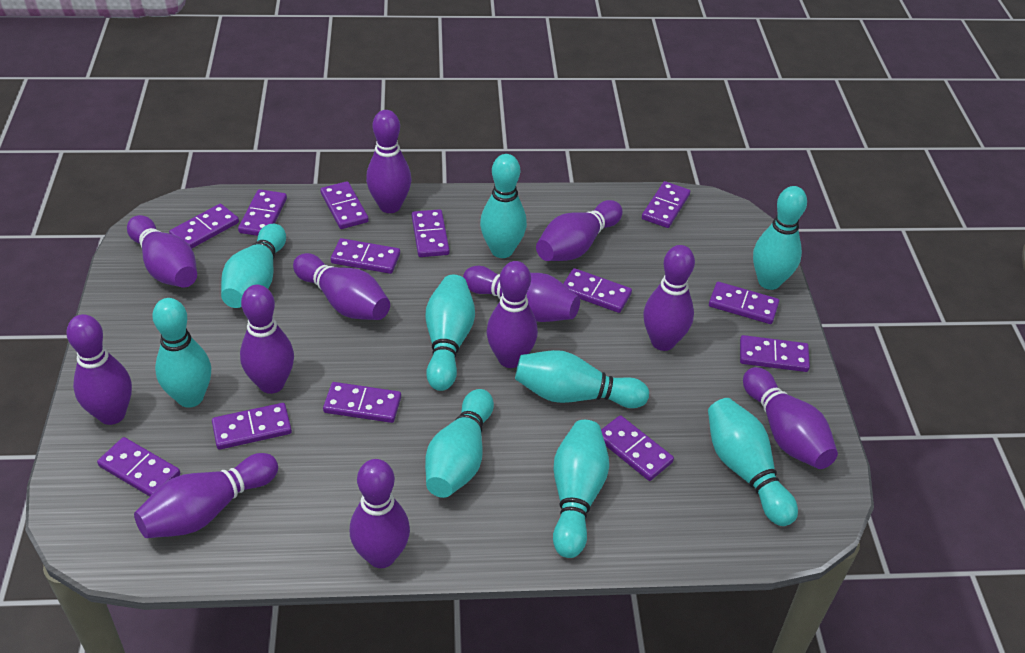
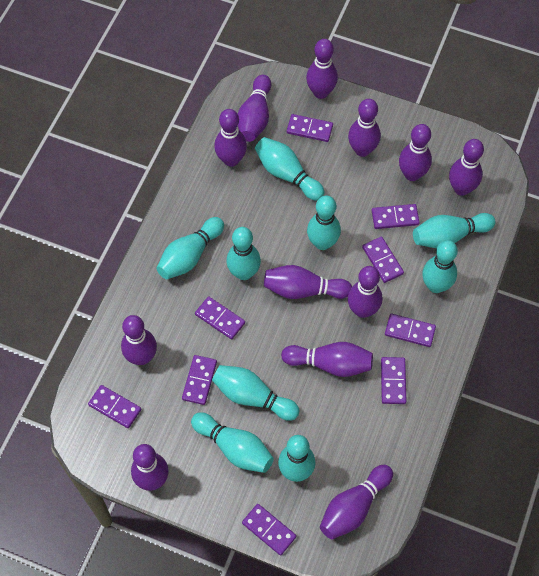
purple domino: 13 -> 9

